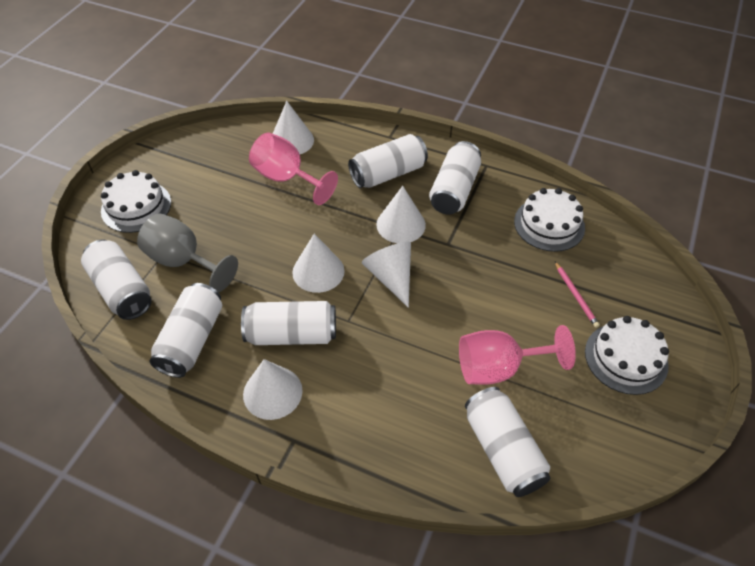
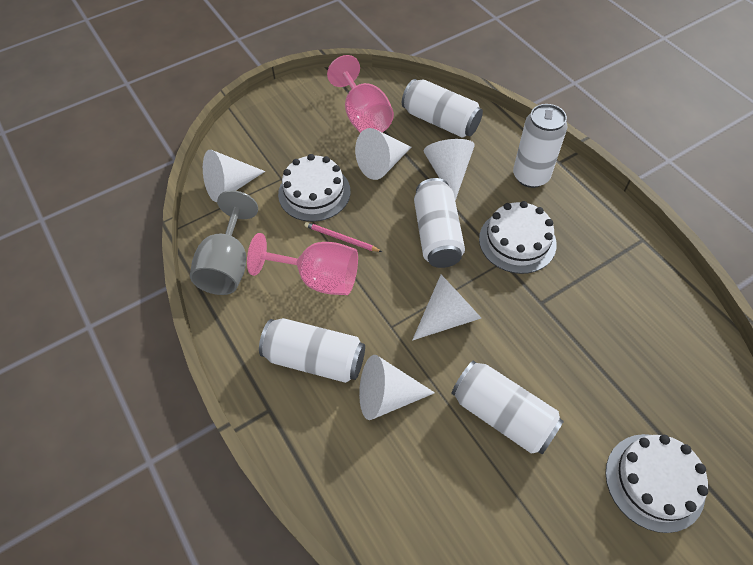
white can: 6 -> 5

